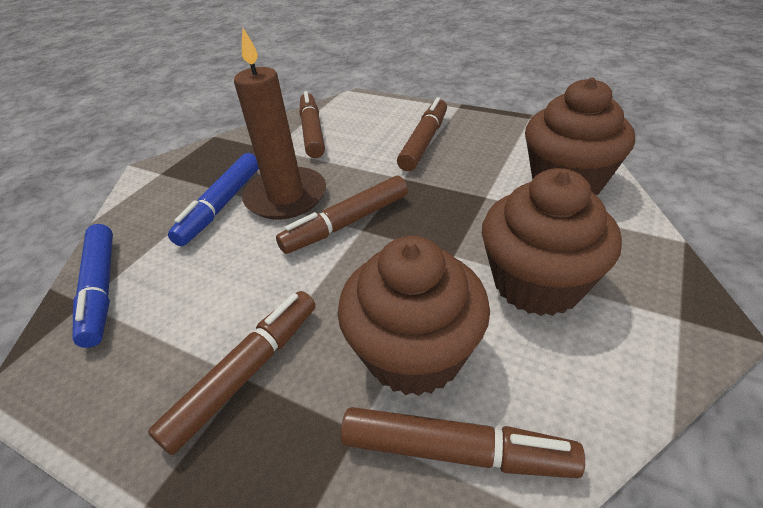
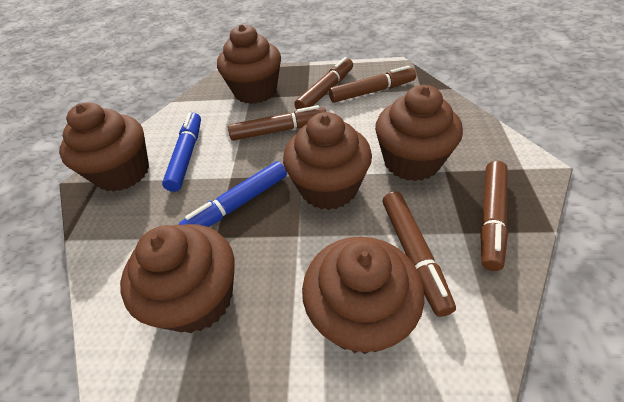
brown candle: 1 -> 0
brown cupcake: 3 -> 6

